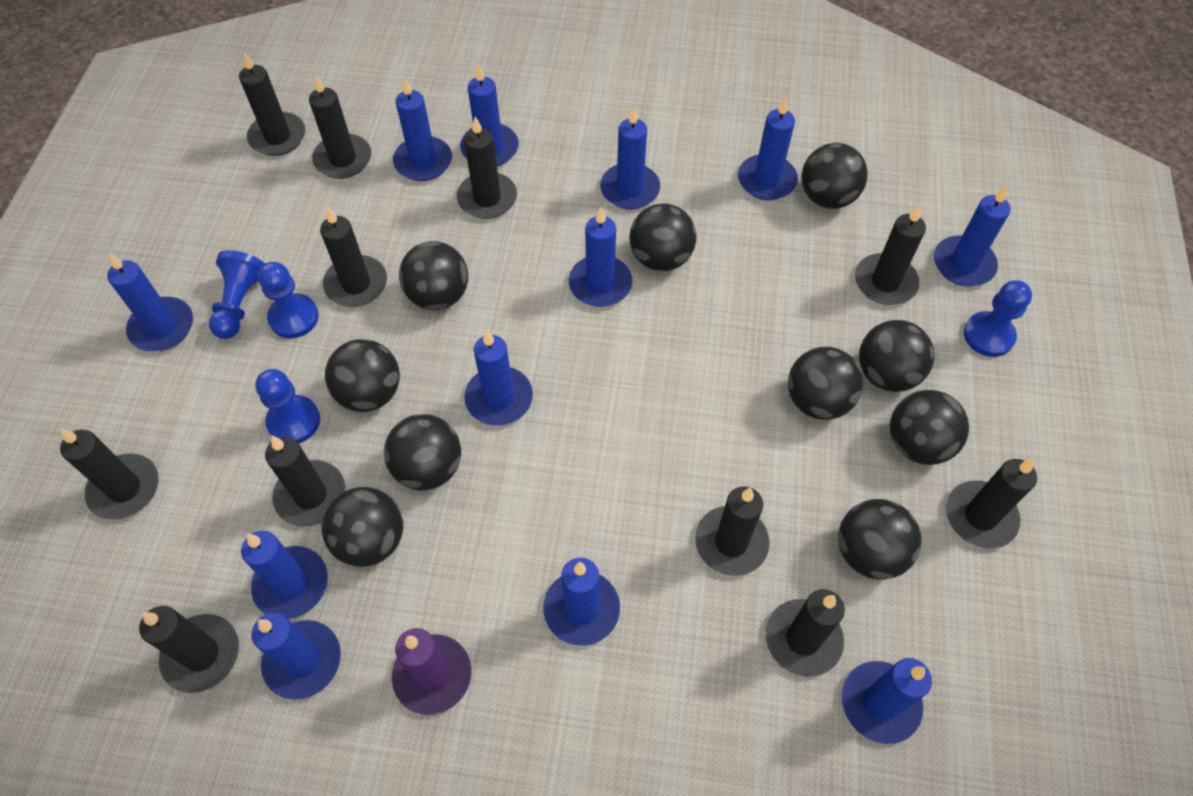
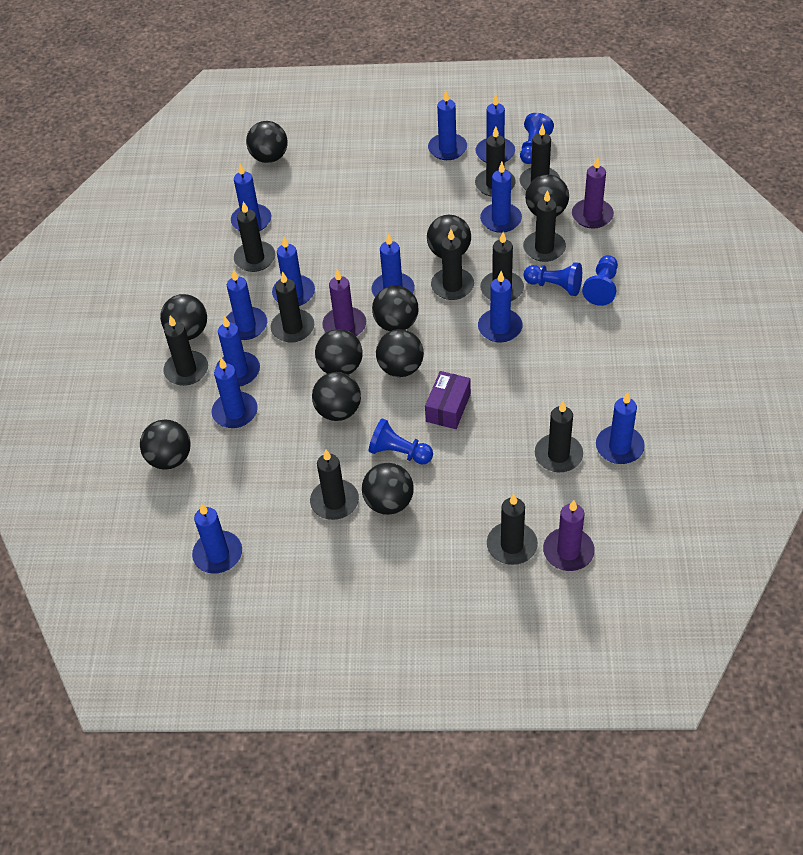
purple box: 0 -> 1
purple candle: 1 -> 3

